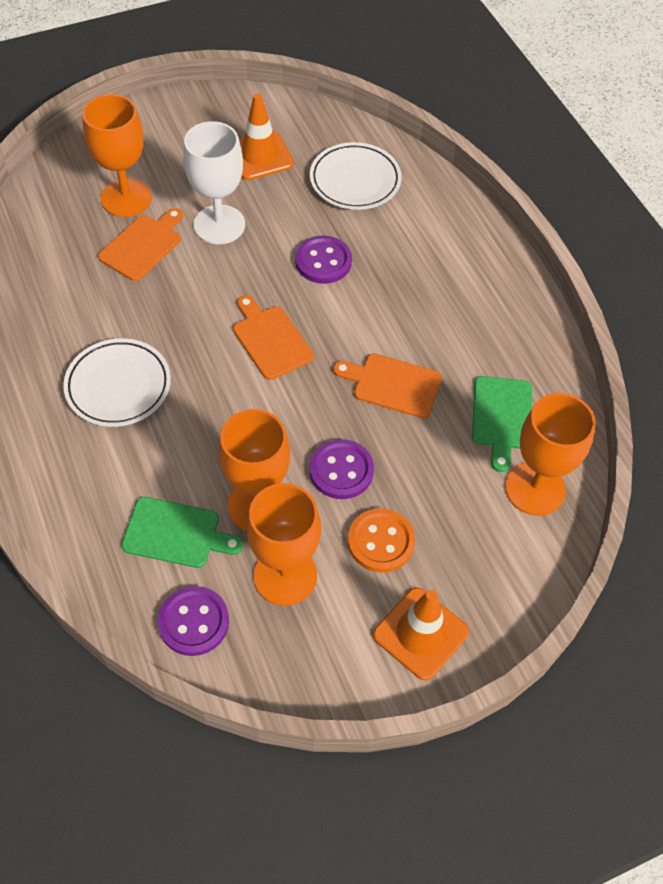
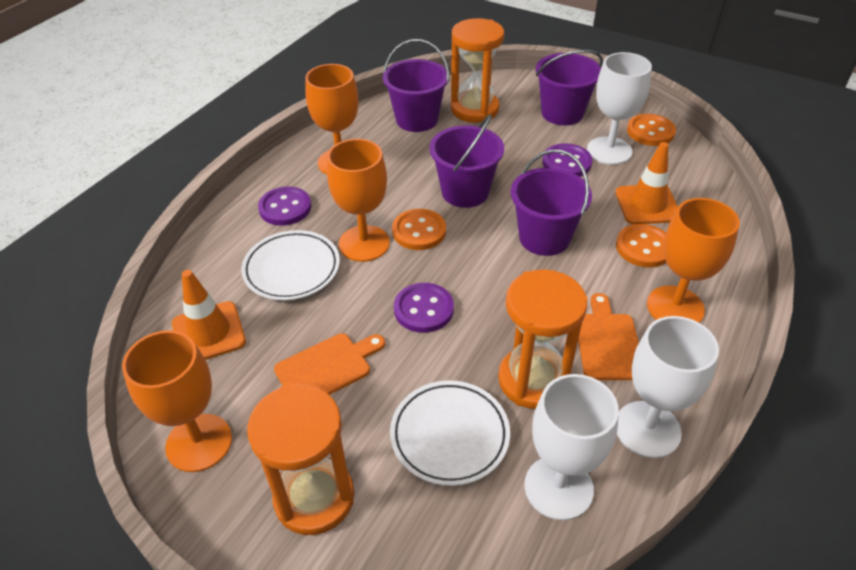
green cutting board: 2 -> 0
orange button: 1 -> 3
orange cutting board: 3 -> 2
orange hourglass: 0 -> 3
purple bucket: 0 -> 4
white goblet: 1 -> 3

